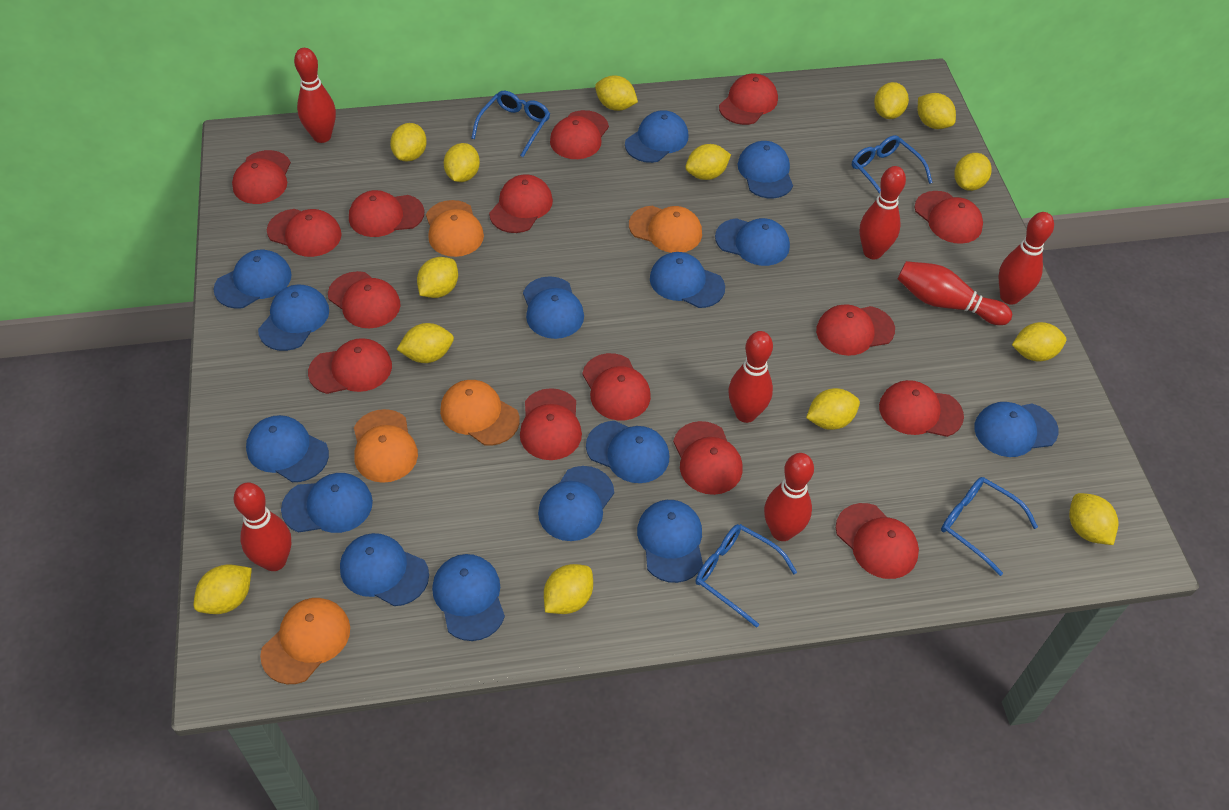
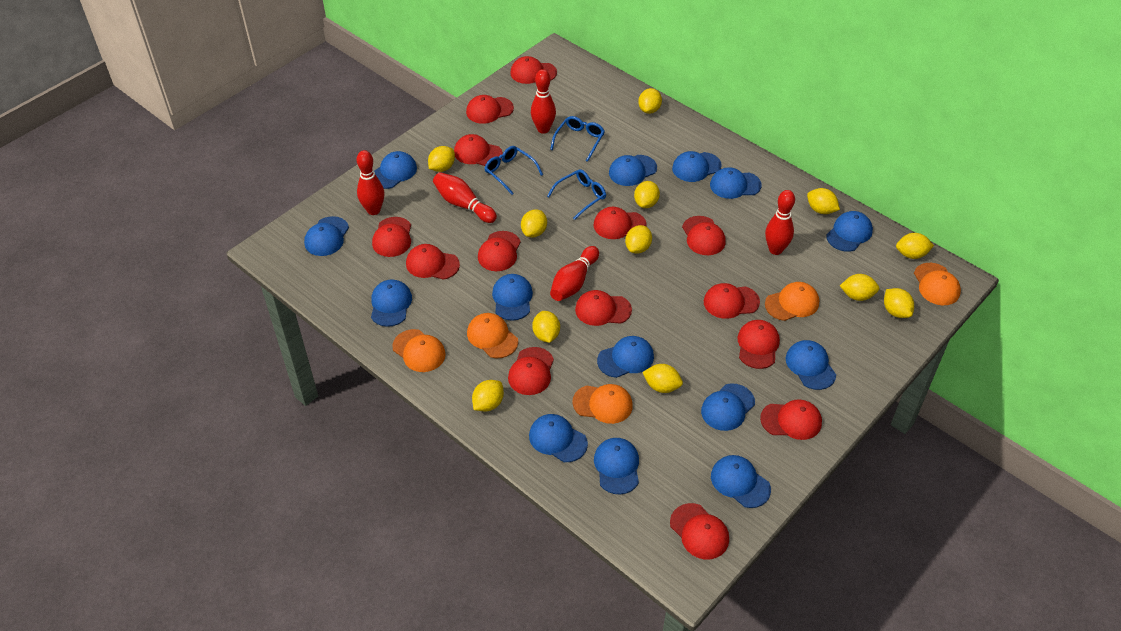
blue cap: 15 -> 14
blue glasses: 4 -> 3
red bowling pin: 7 -> 5
red cap: 15 -> 14
yellow lemon: 14 -> 12

